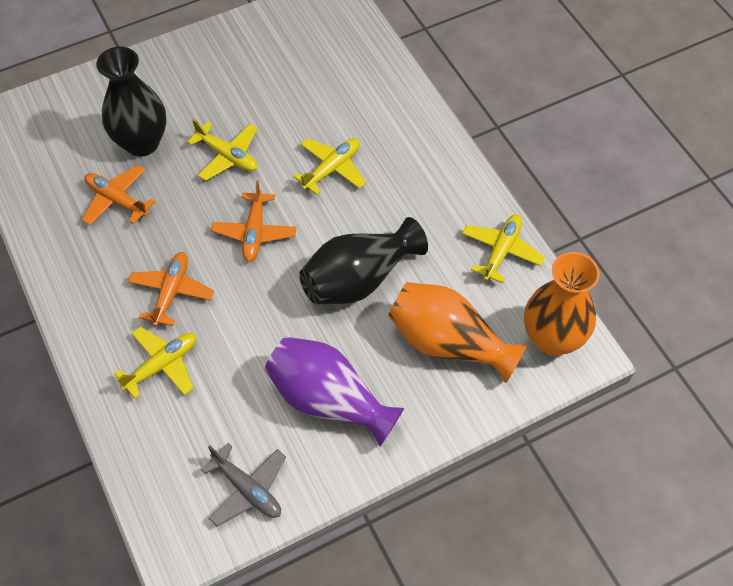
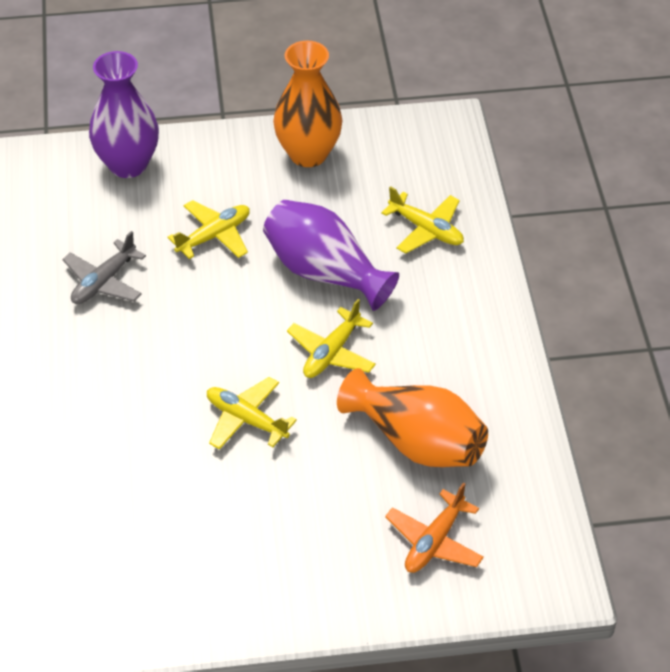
black vase: 2 -> 0
orange plane: 3 -> 1
purple vase: 1 -> 2

